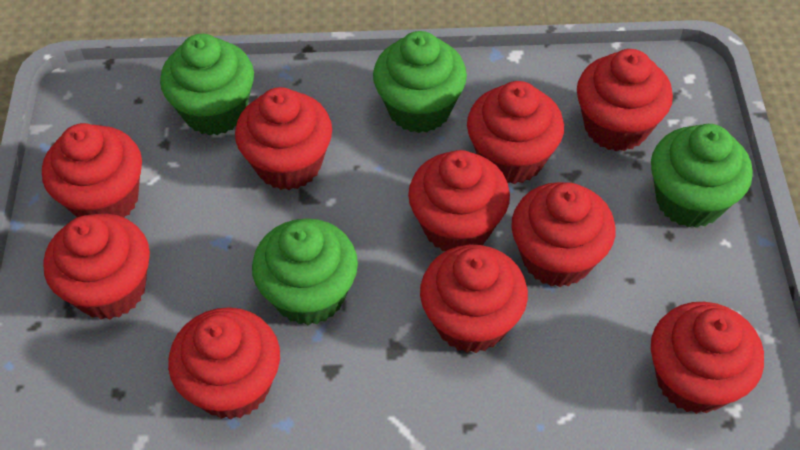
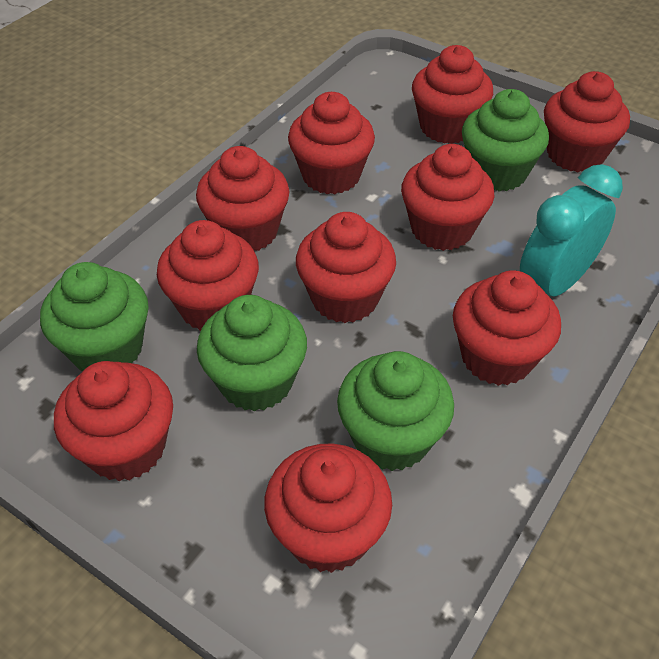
turquoise clock: 0 -> 1

